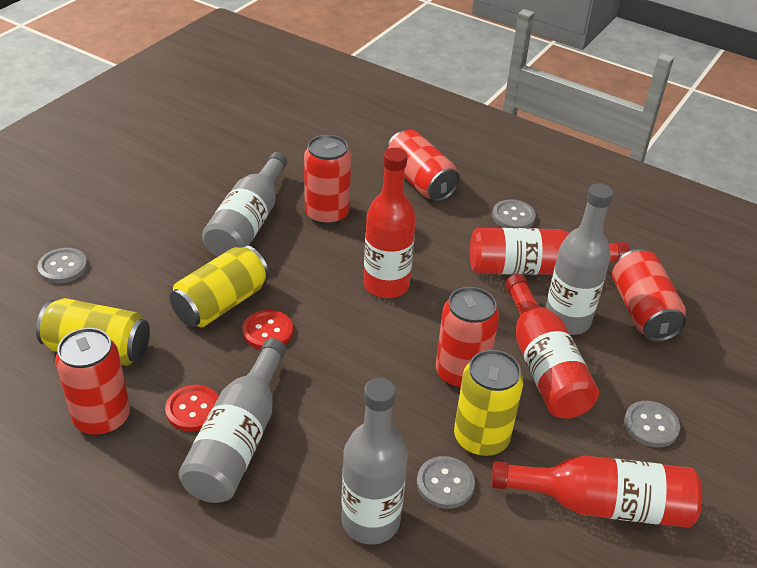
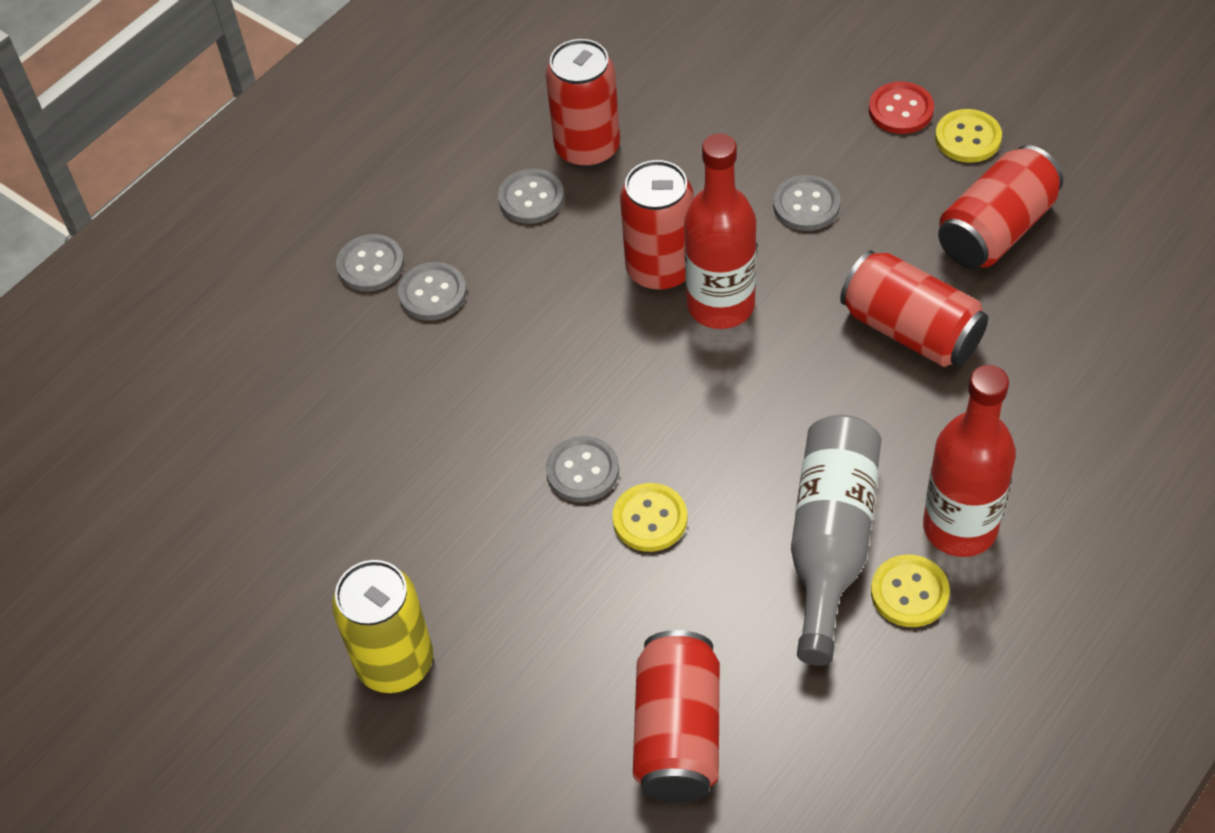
grey bottle: 4 -> 1
grey button: 4 -> 5
red bottle: 4 -> 2
red button: 2 -> 1
yellow button: 0 -> 3
yellow can: 3 -> 1

